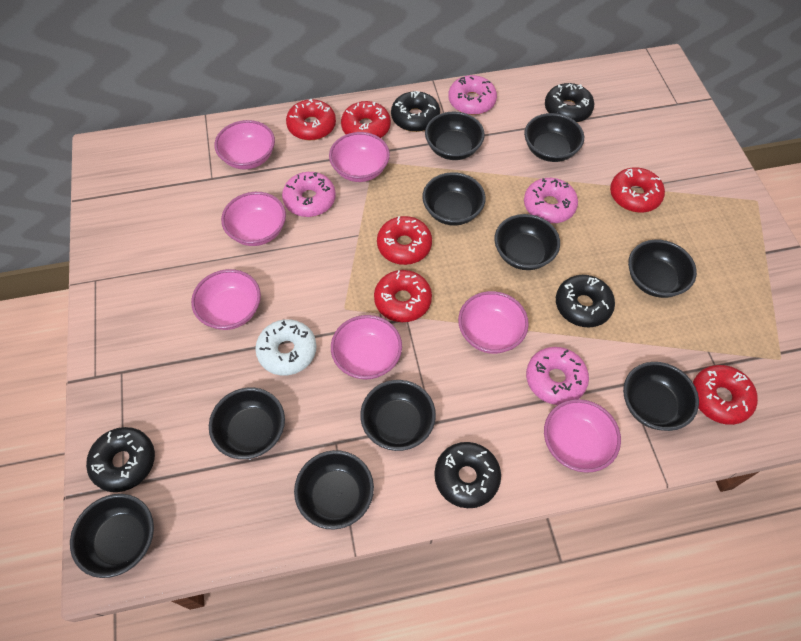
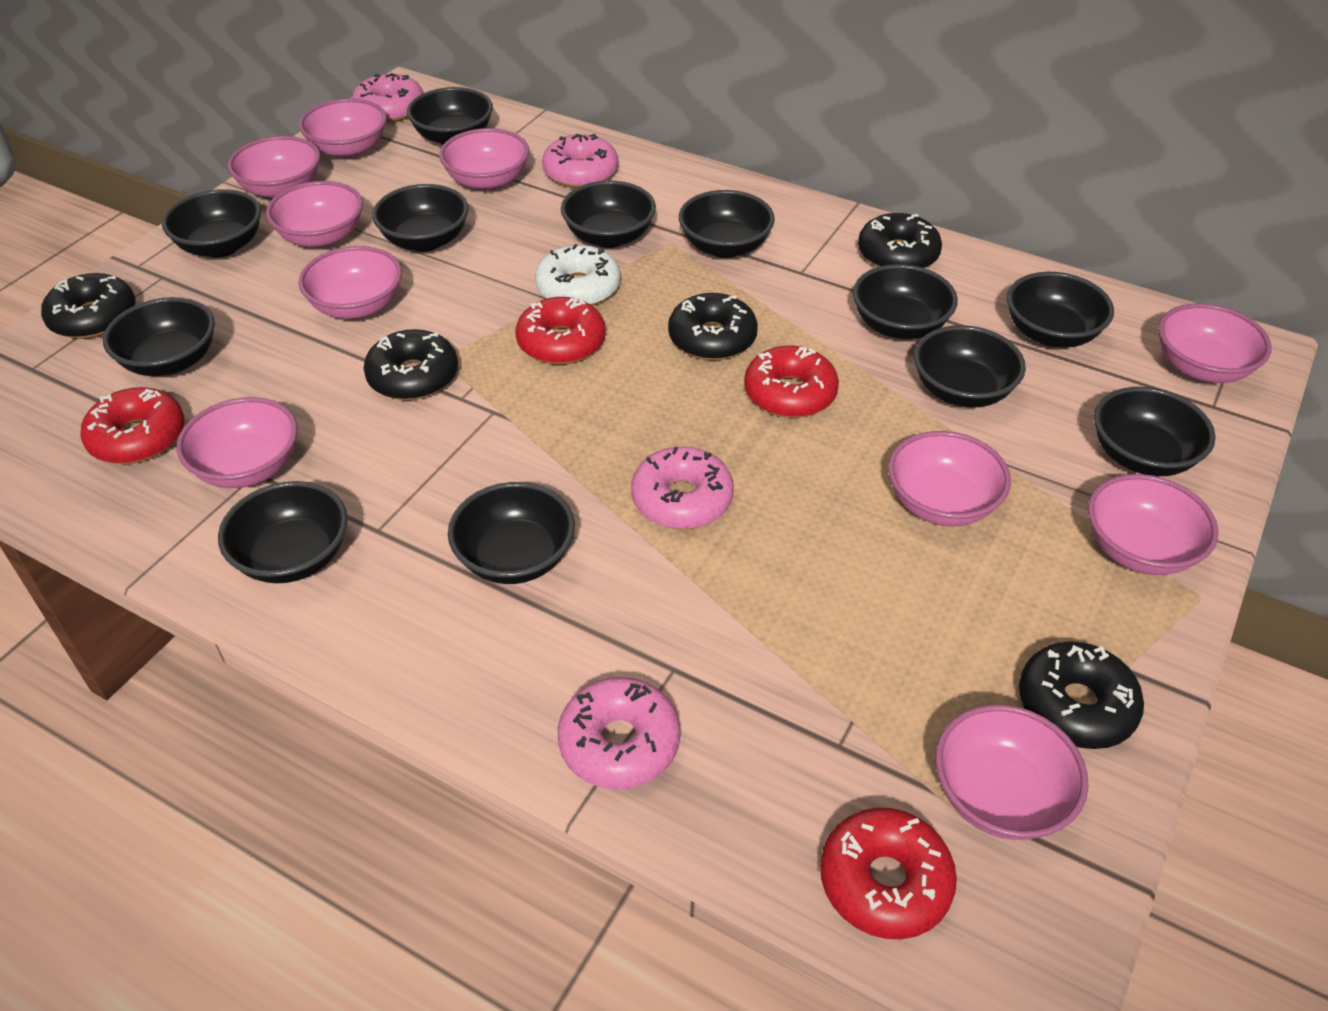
black bowl: 10 -> 12
pink bowl: 7 -> 10
red donut: 6 -> 4

